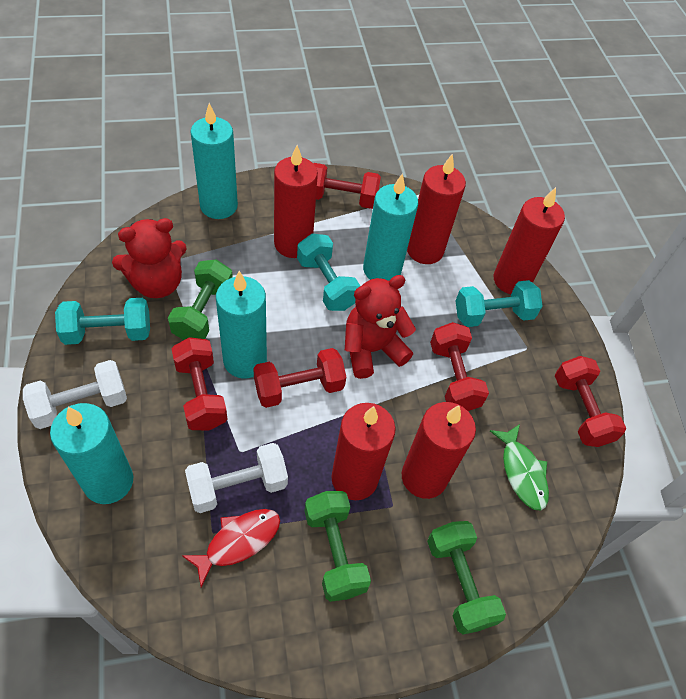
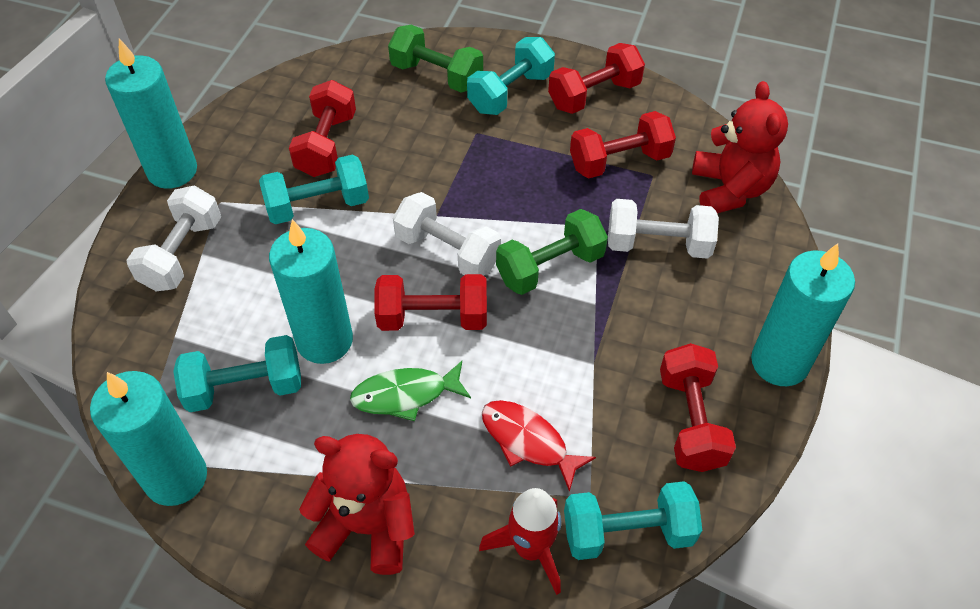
green dumbbell: 3 -> 2
red candle: 5 -> 0
red rocket: 0 -> 1
turquoise dumbbell: 3 -> 4
white dumbbell: 2 -> 3

